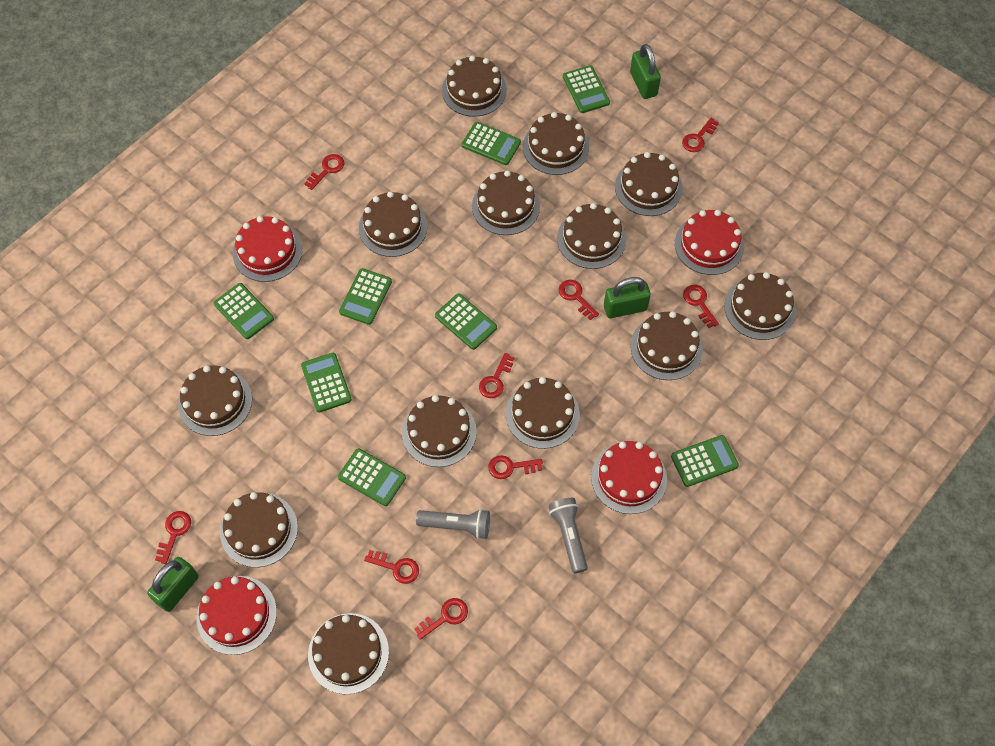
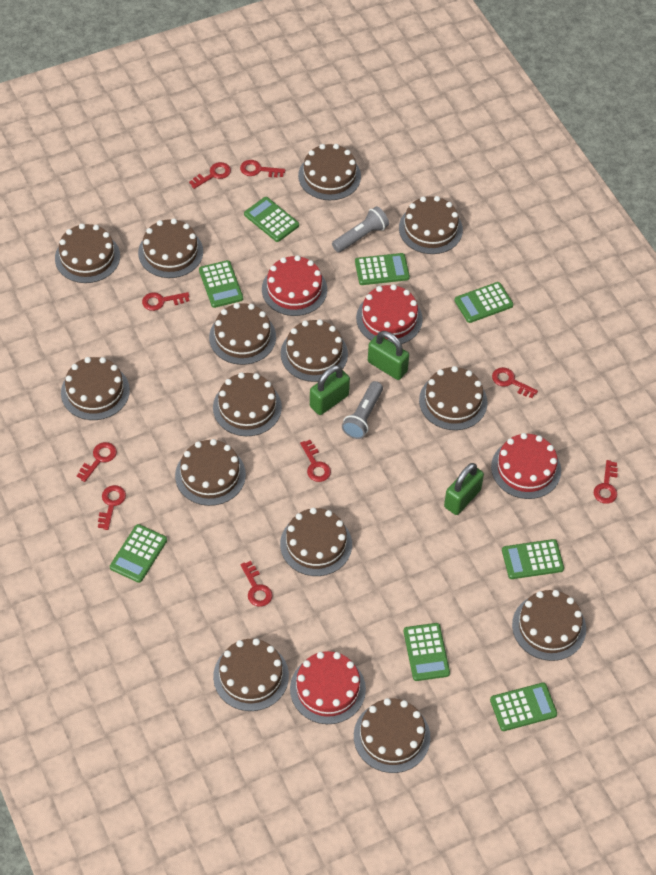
brown cake: 13 -> 14

